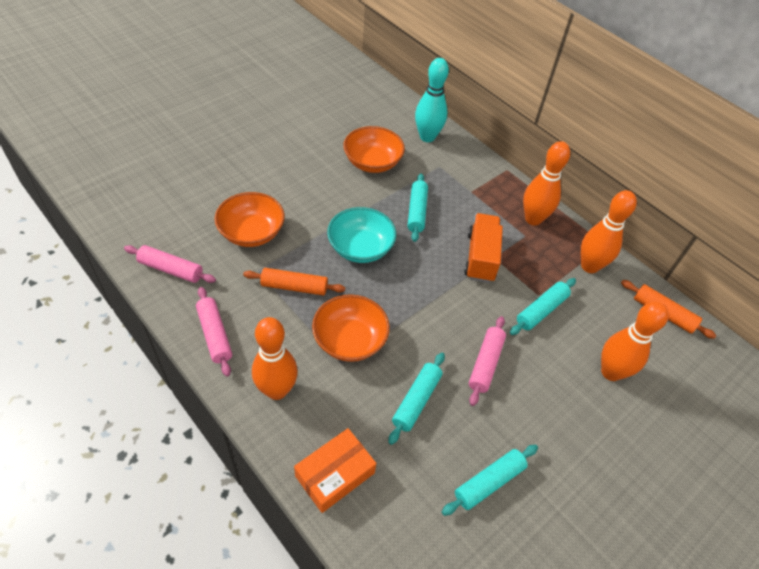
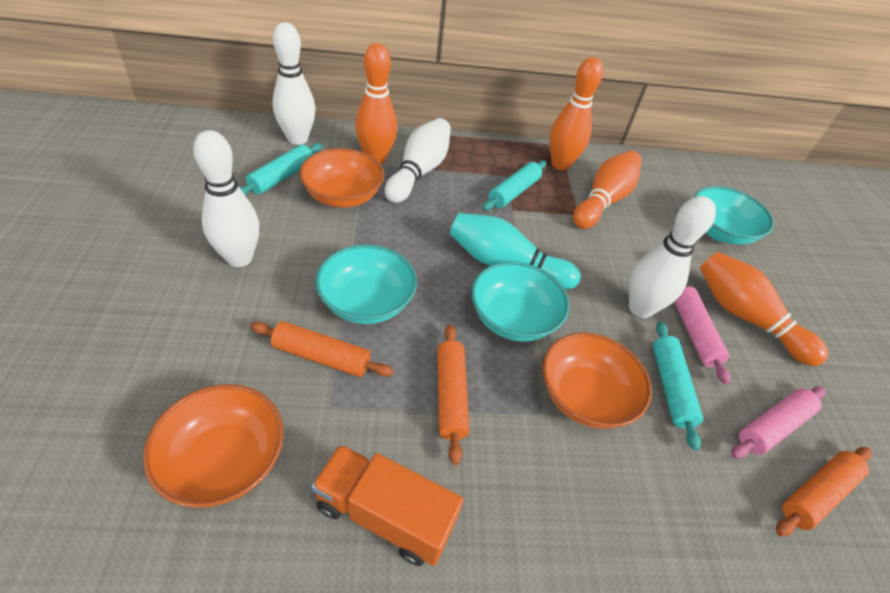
orange box: 1 -> 0
orange rolling pin: 2 -> 3
pink rolling pin: 3 -> 2
turquoise bowl: 1 -> 3
turquoise rolling pin: 4 -> 3
white bowling pin: 0 -> 4

